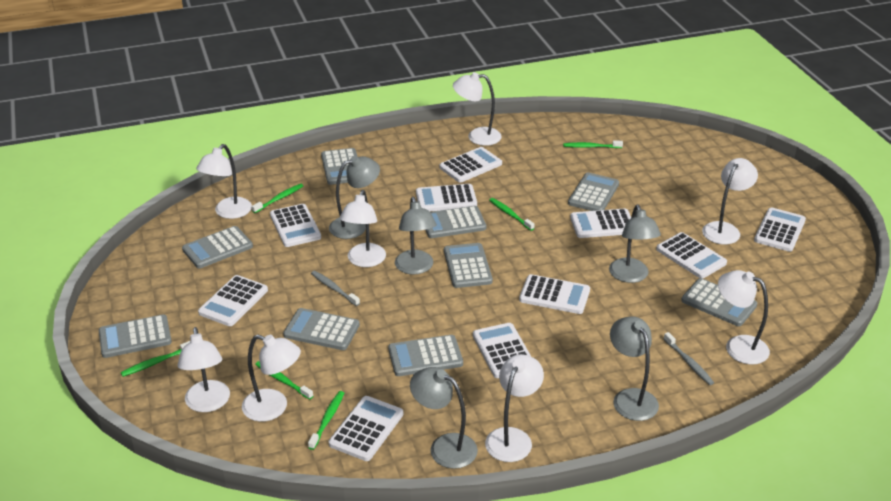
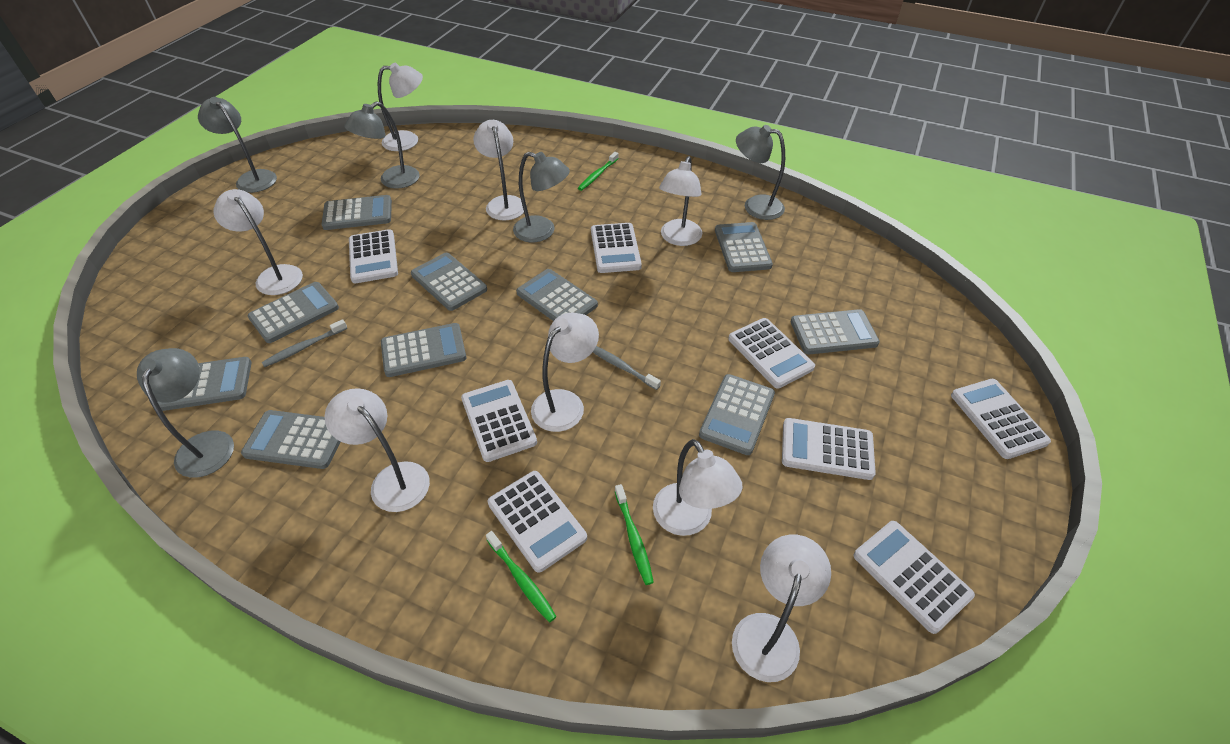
green toothbrush: 6 -> 3
grey calculator: 9 -> 10
white calculator: 10 -> 8

